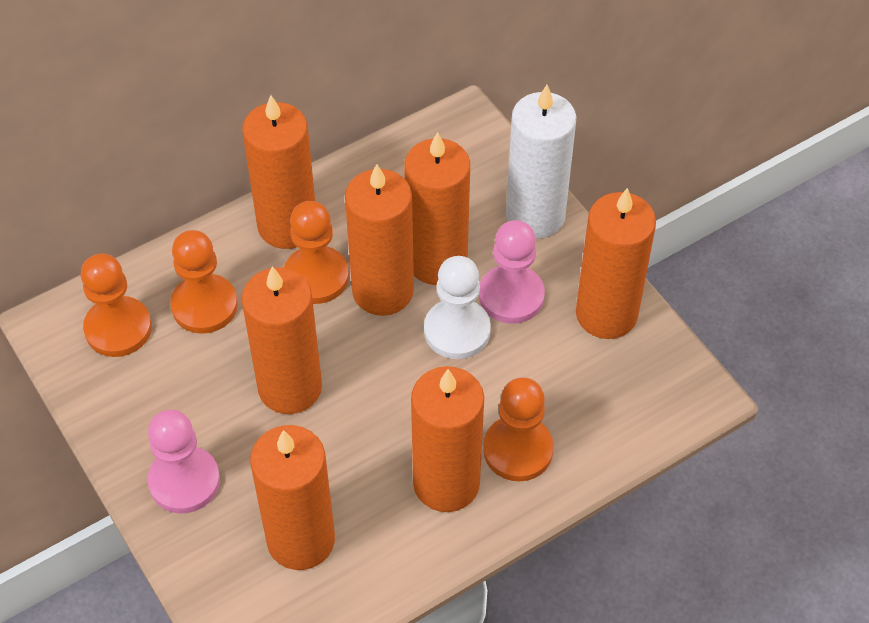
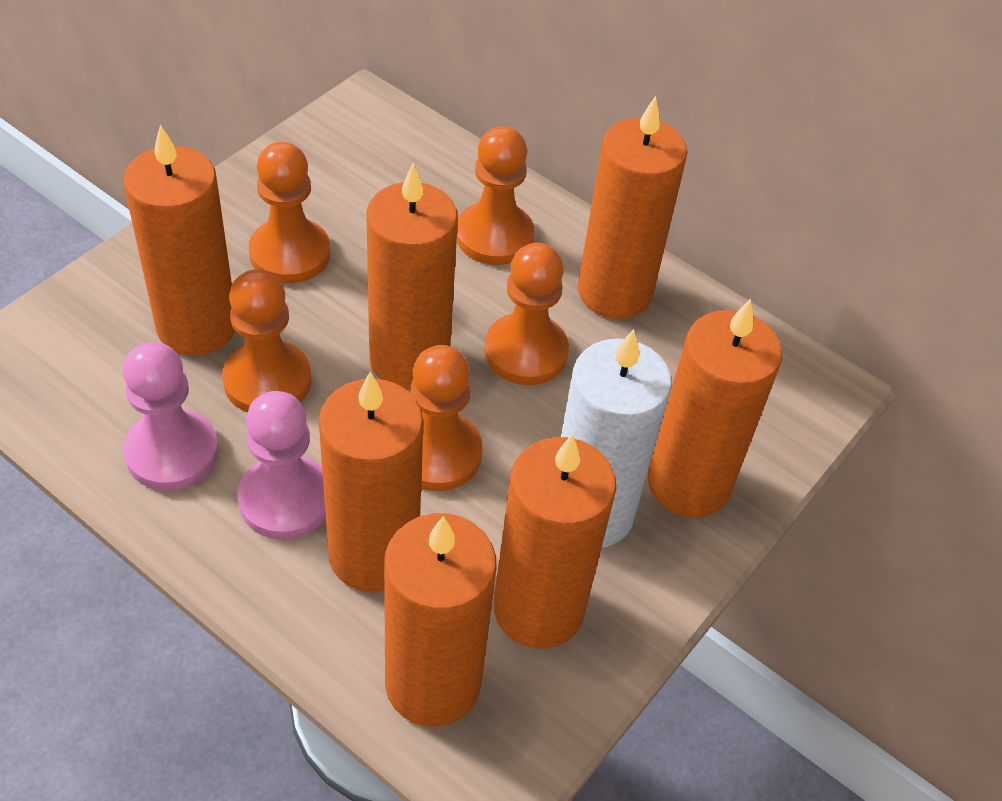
orange pawn: 4 -> 5
white pawn: 1 -> 0

